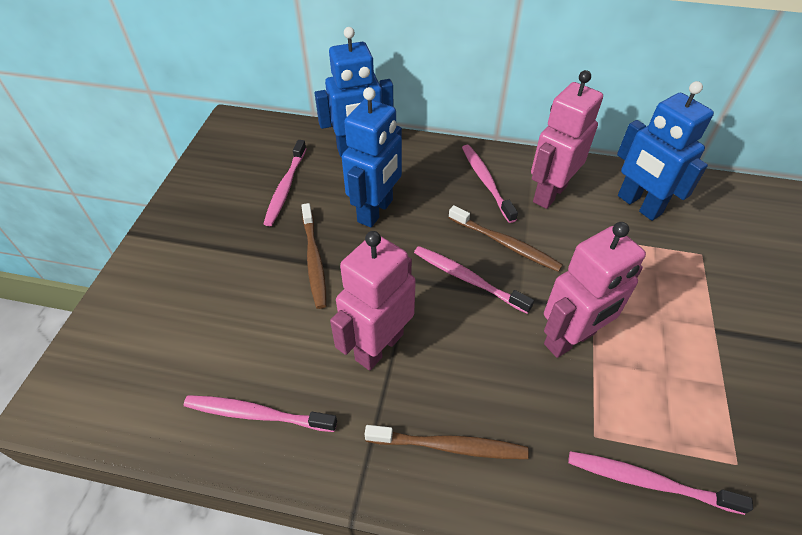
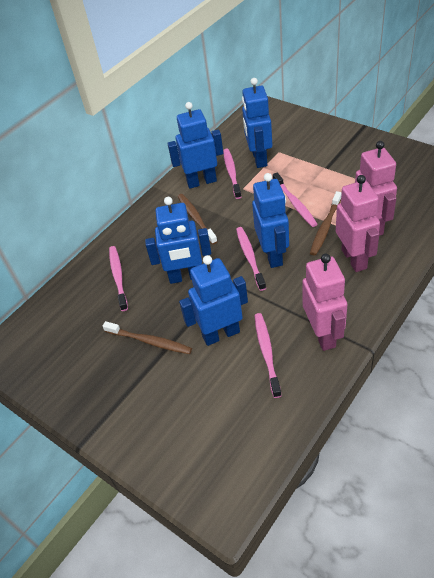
blue robot: 3 -> 5

